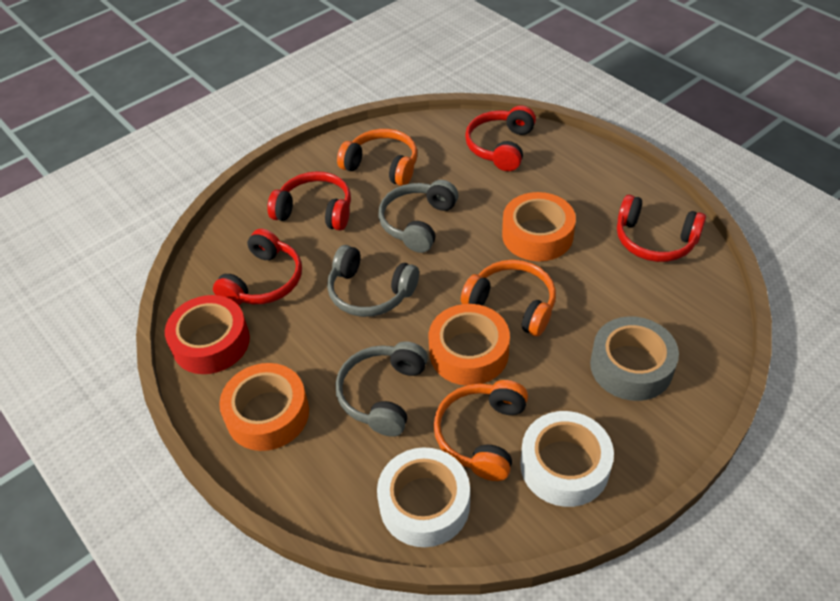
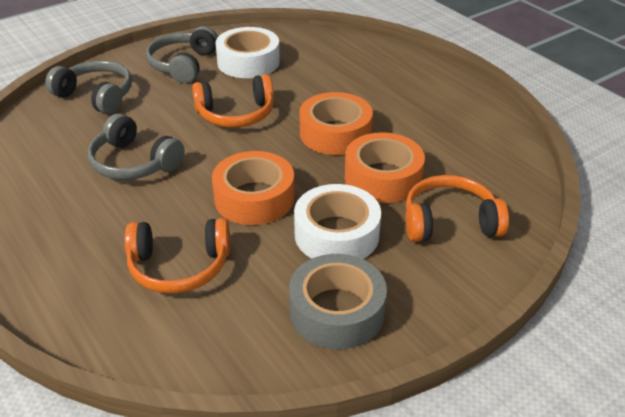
red headphones: 4 -> 0
red tape: 1 -> 0

